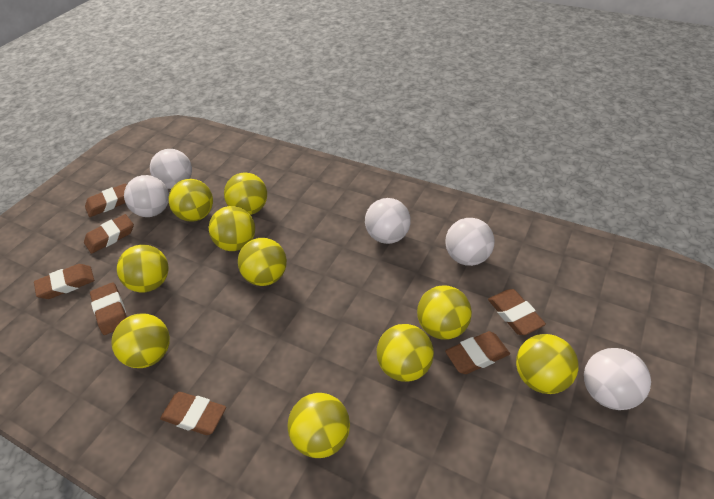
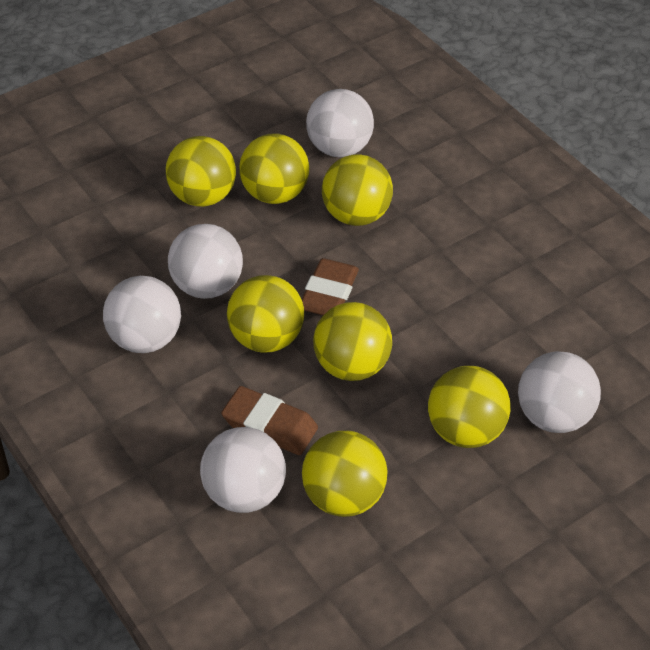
brown eraser: 7 -> 2
yellow ball: 10 -> 7

